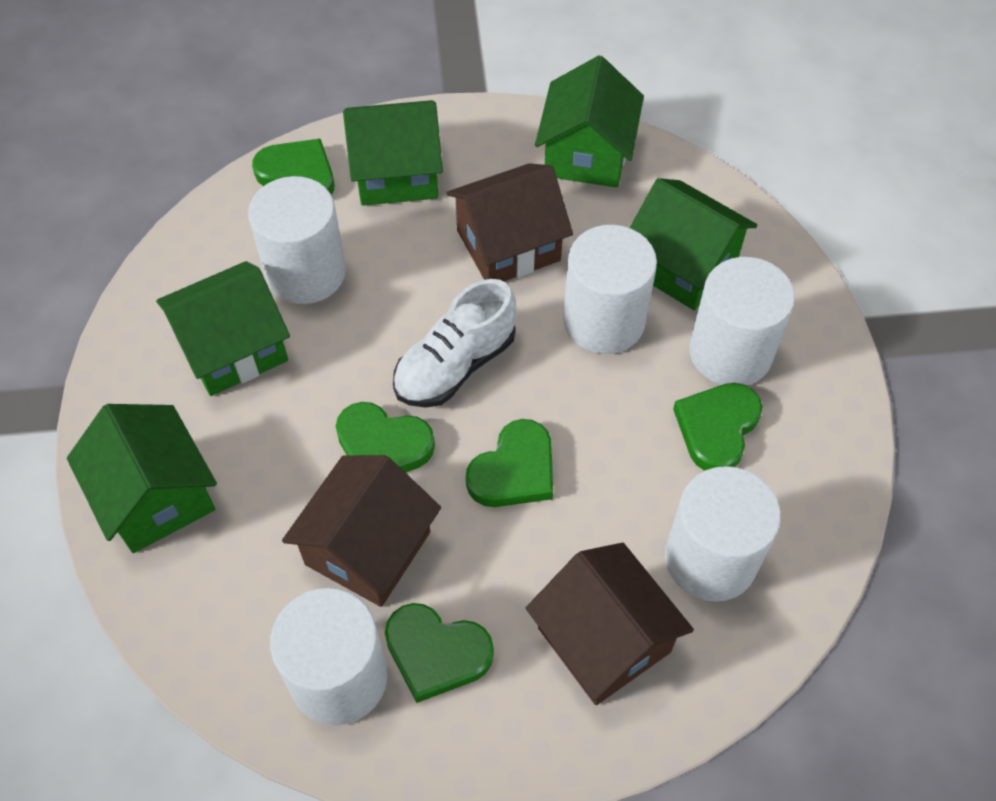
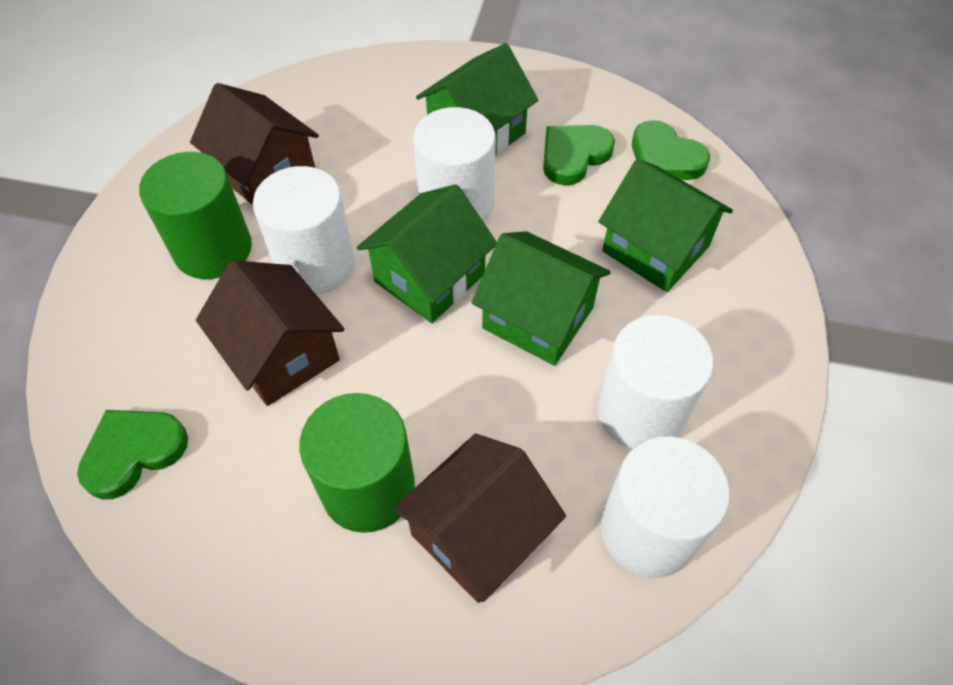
green cylinder: 0 -> 2
green heart: 5 -> 3
green house: 5 -> 4
white cylinder: 5 -> 4
white shoe: 1 -> 0

